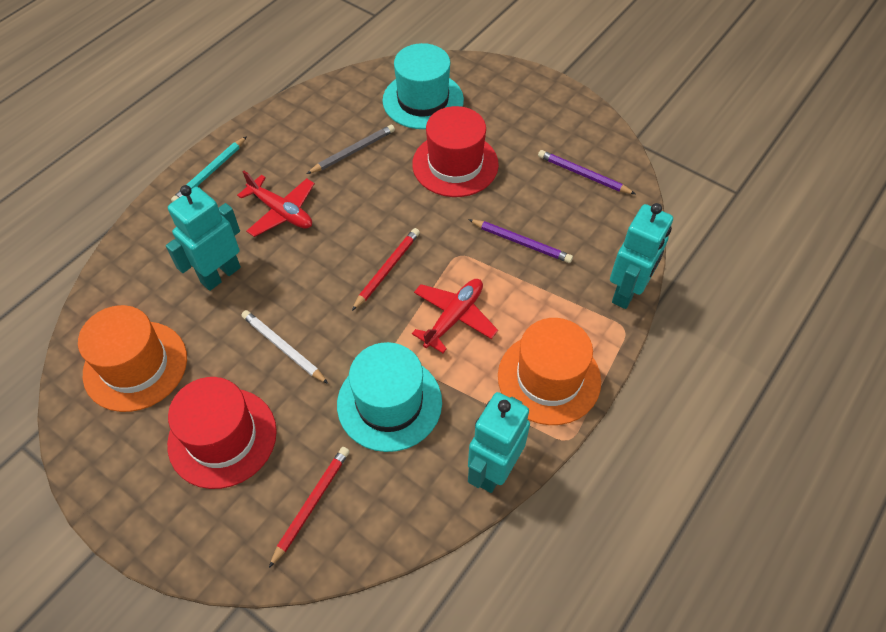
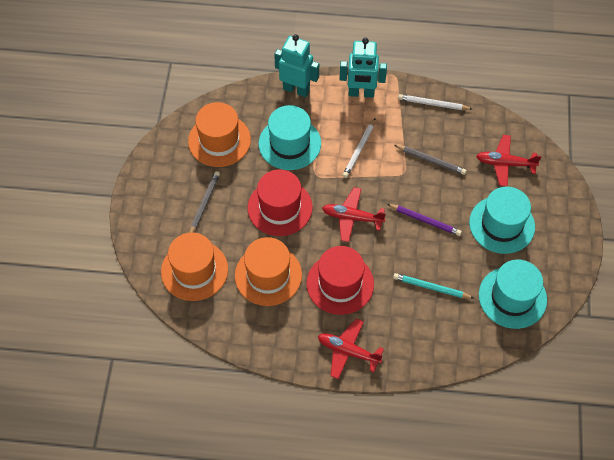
grey pencil: 1 -> 2
orange hat: 2 -> 3
purple pencil: 2 -> 1
red pencil: 2 -> 0
red plane: 2 -> 3
turquoise hat: 2 -> 3
turquoise robot: 3 -> 2
white pencil: 1 -> 2

